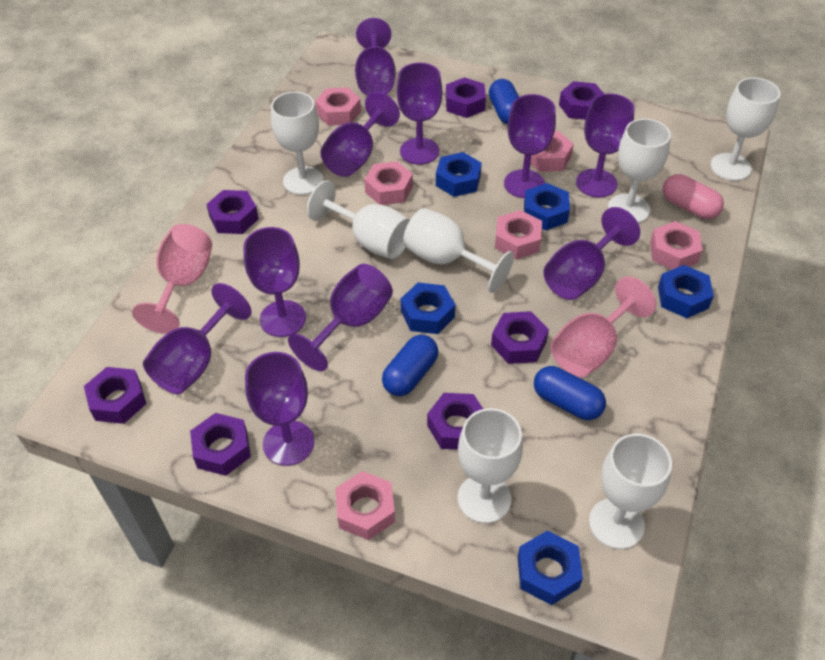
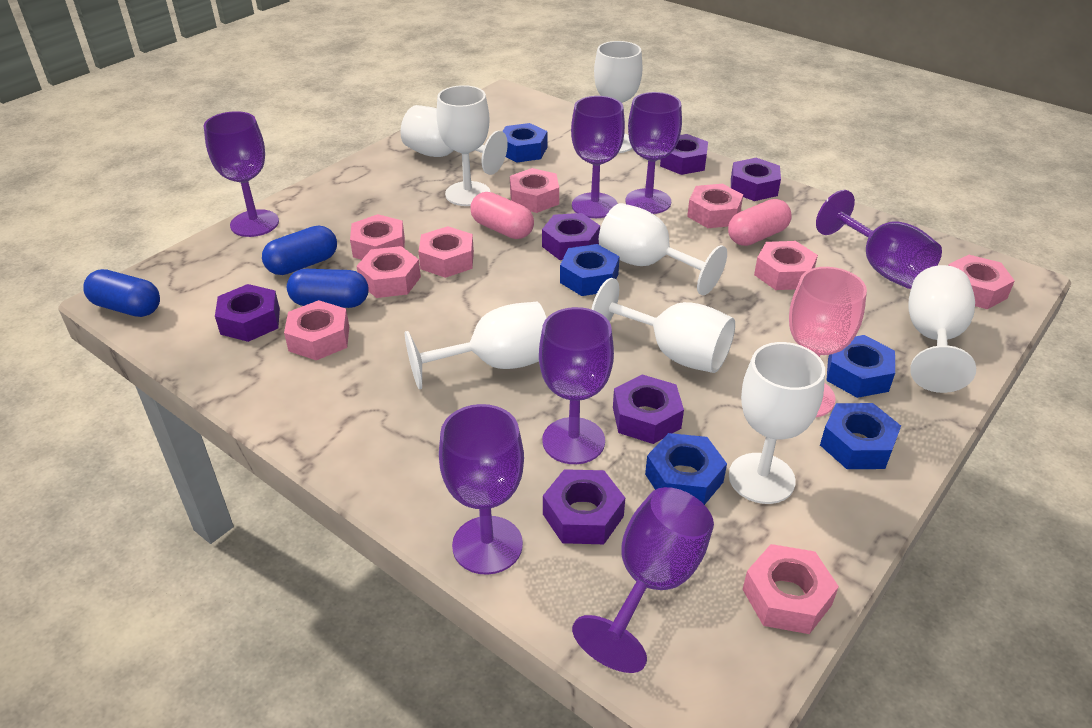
pink capsule: 1 -> 2
pink goblet: 2 -> 1
pink nut: 6 -> 9
purple goblet: 10 -> 7
purple nut: 7 -> 6
white goblet: 7 -> 8

